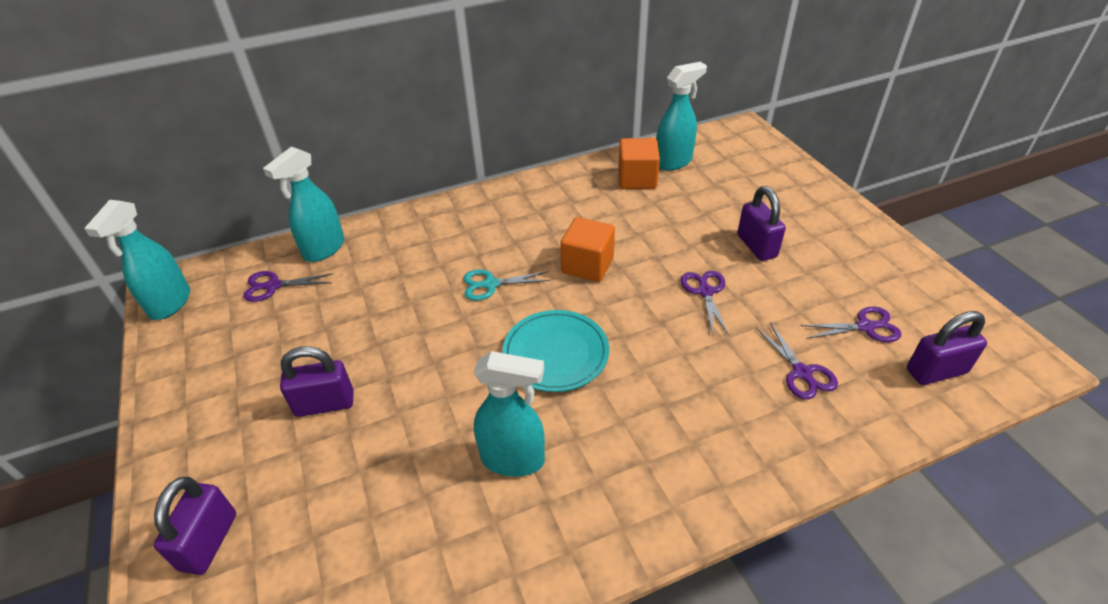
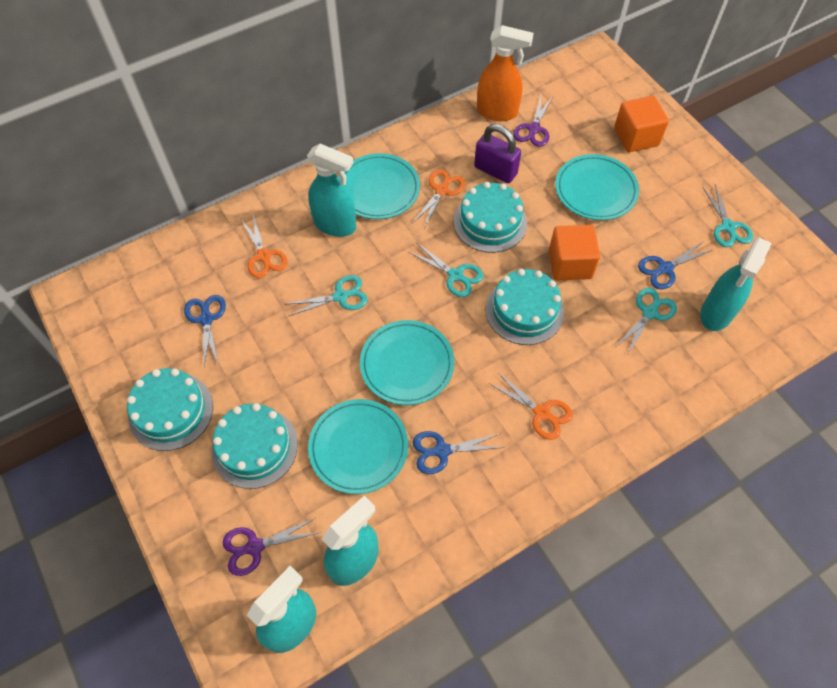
blue scissors: 0 -> 3
orange scissors: 0 -> 3
orange spray bottle: 0 -> 1
purple padlock: 4 -> 1
purple scissors: 4 -> 2
turquoise cake: 0 -> 4
turquoise plate: 1 -> 4
turquoise scissors: 1 -> 4

